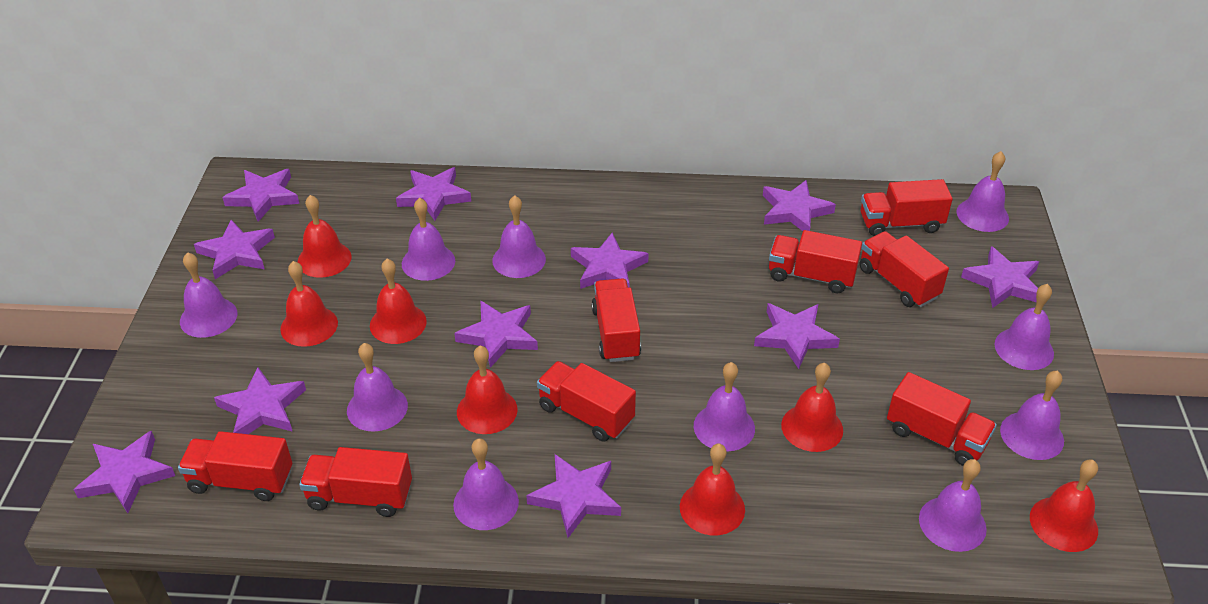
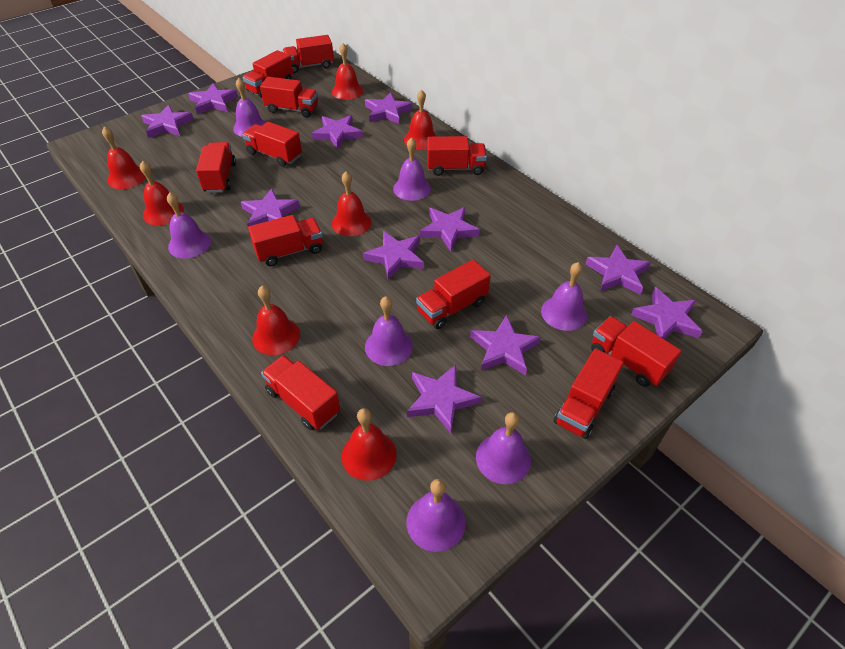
purple bell: 10 -> 7
red truck: 8 -> 11

